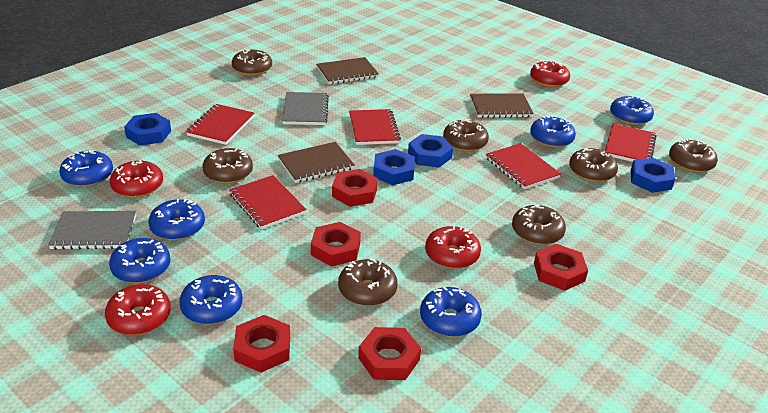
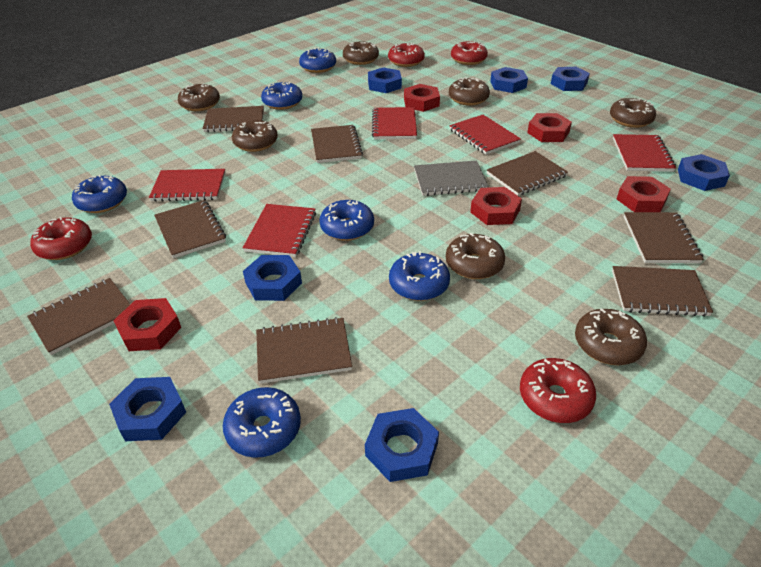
blue donut: 7 -> 6
blue nut: 4 -> 7
brown notebook: 3 -> 8
grey notebook: 2 -> 1

